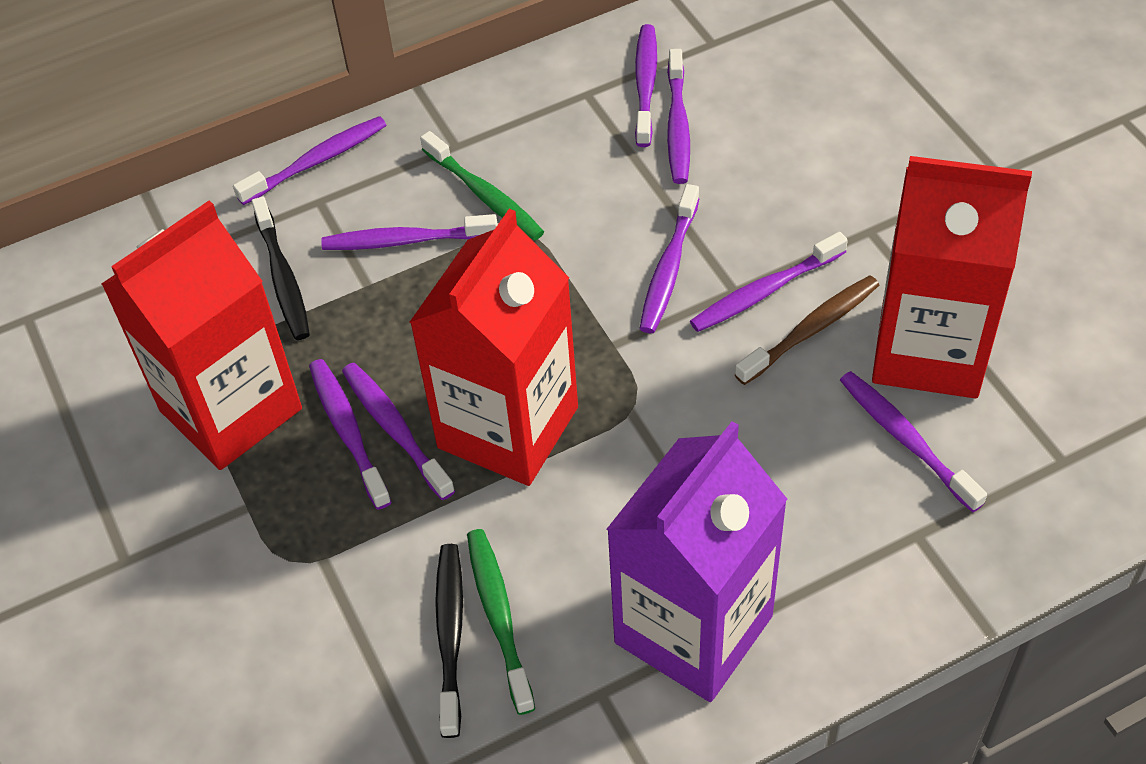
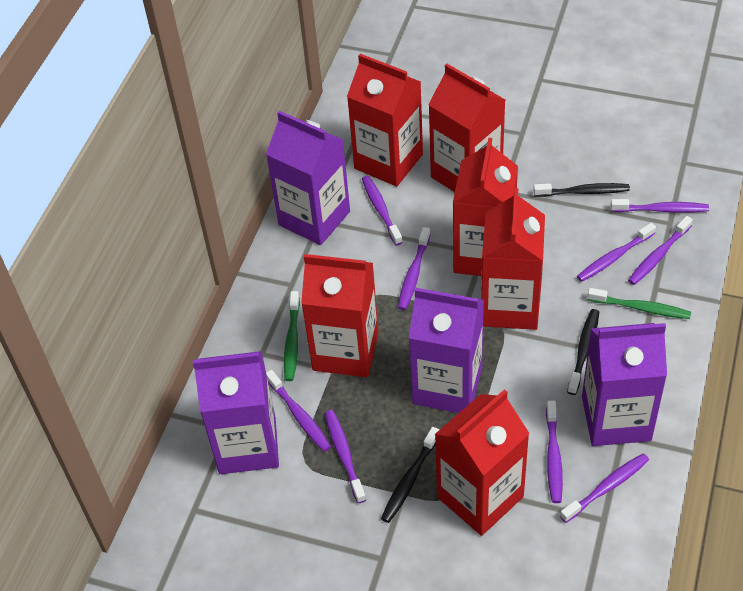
black toothbrush: 2 -> 3
brown toothbrush: 1 -> 0
purple carton: 1 -> 4
red carton: 3 -> 6

